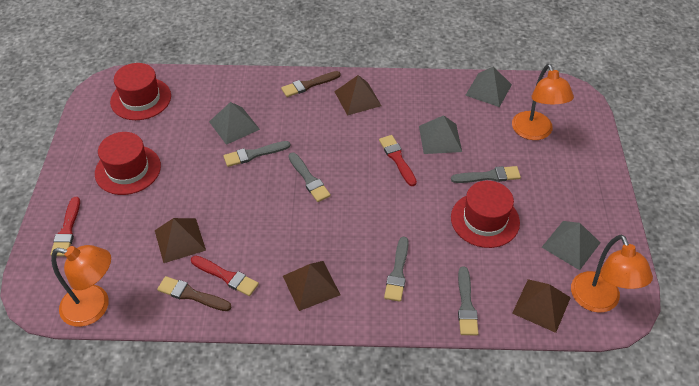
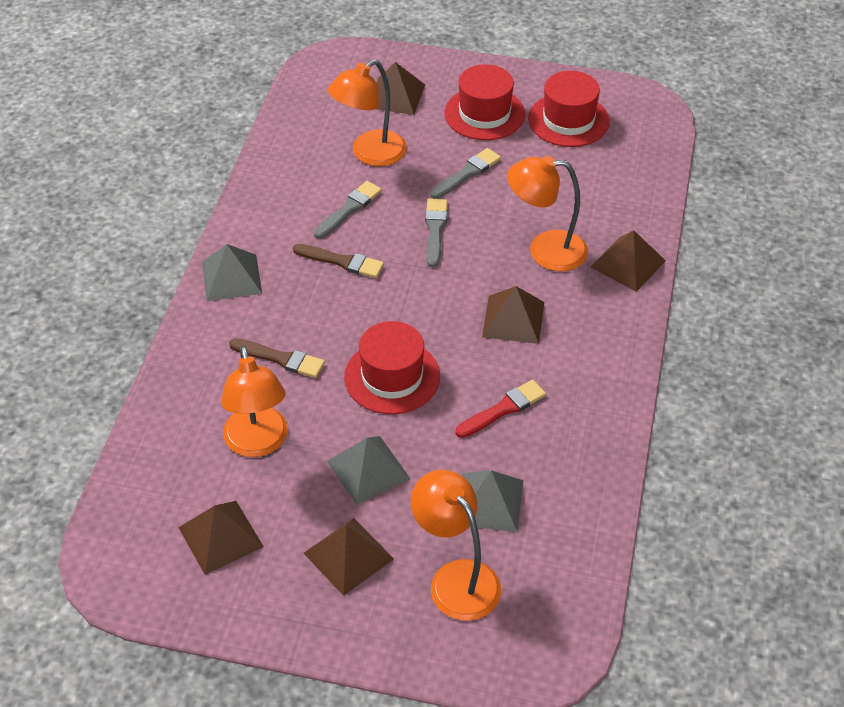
brown pyramid: 4 -> 5
grey brush: 5 -> 3
grey pyramid: 4 -> 3
orange lamp: 3 -> 4
red brush: 3 -> 1

